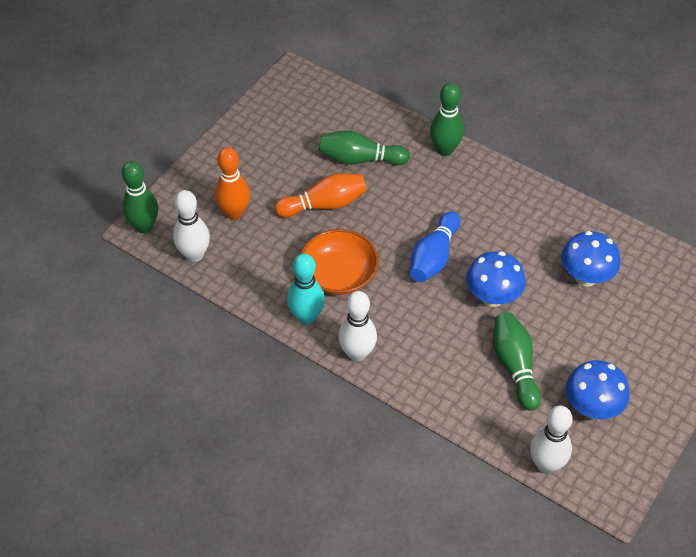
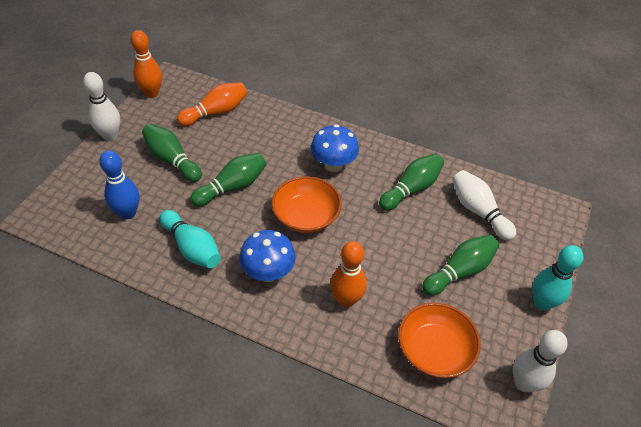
blue mushroom: 3 -> 2
orange bowl: 1 -> 2
orange bowling pin: 2 -> 3
turquoise bowling pin: 1 -> 2

